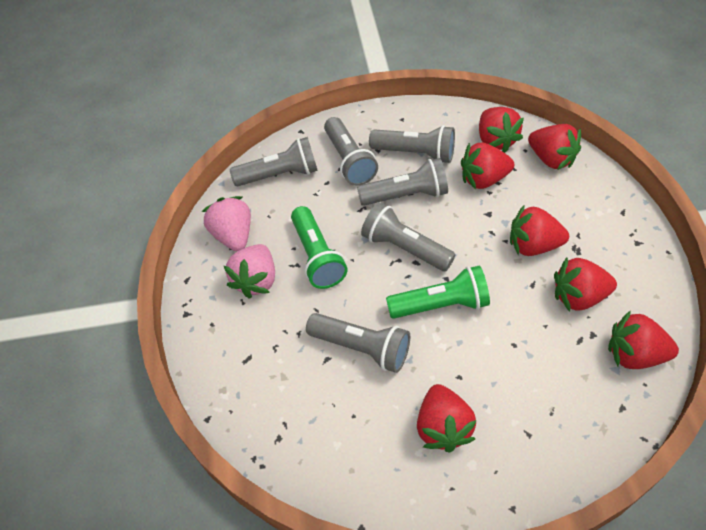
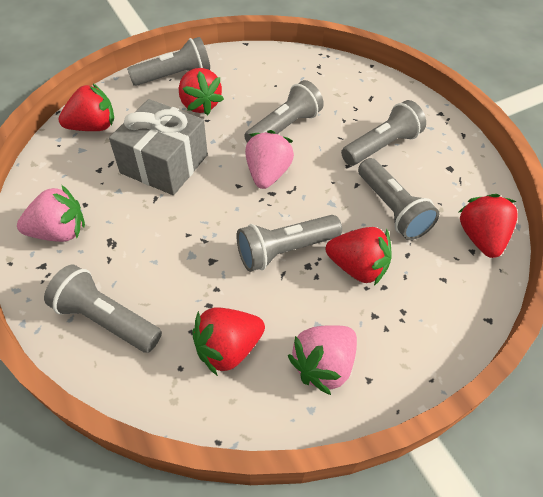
green flashlight: 2 -> 0
grey gift: 0 -> 1
pink strawberry: 2 -> 3
red strawberry: 7 -> 5

